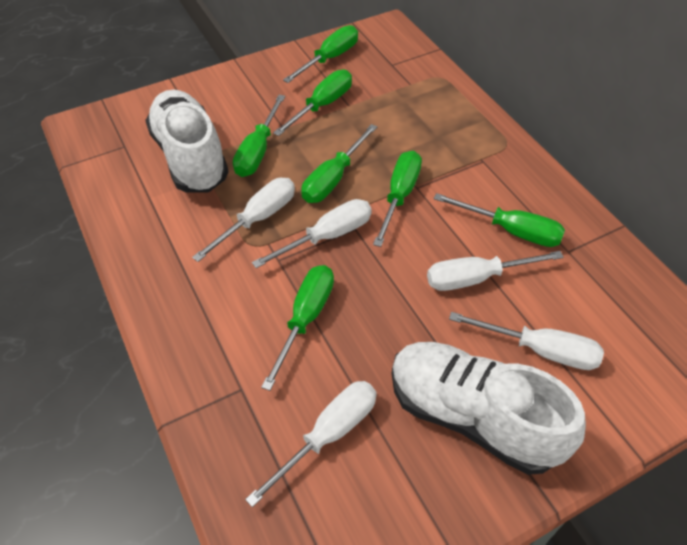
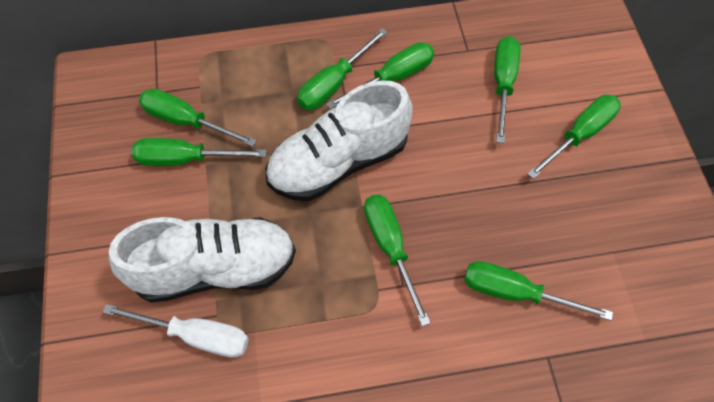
green screwdriver: 7 -> 8
white screwdriver: 5 -> 1

